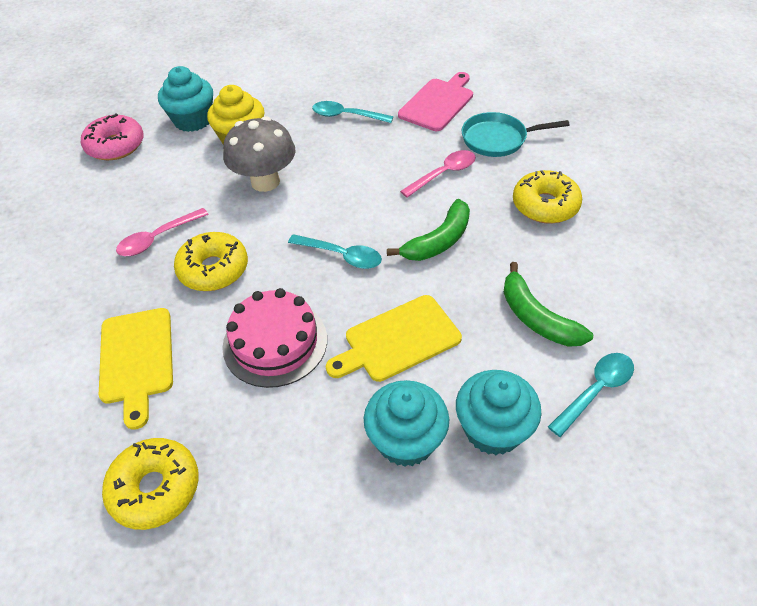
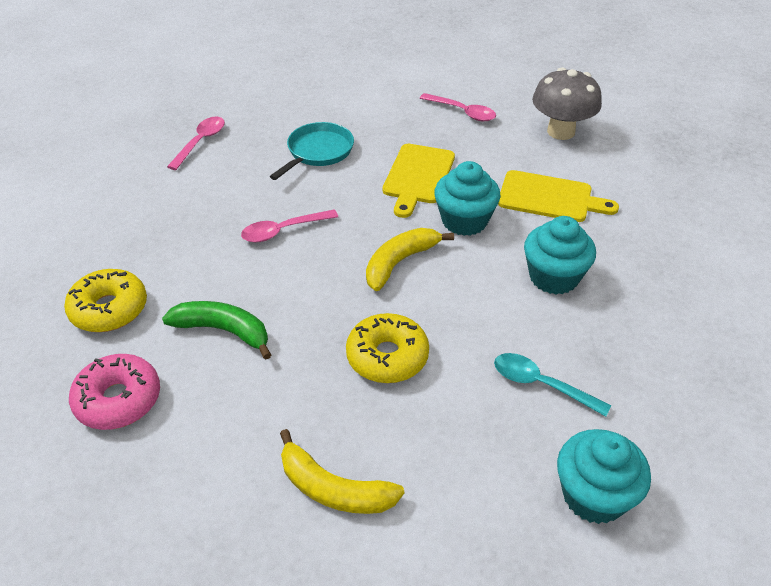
green banana: 2 -> 1
pink cake: 1 -> 0
pink cutting board: 1 -> 0
pink spoon: 2 -> 3
turquoise spoon: 3 -> 1
yellow banana: 0 -> 2
yellow cupcake: 1 -> 0
yellow donut: 3 -> 2

